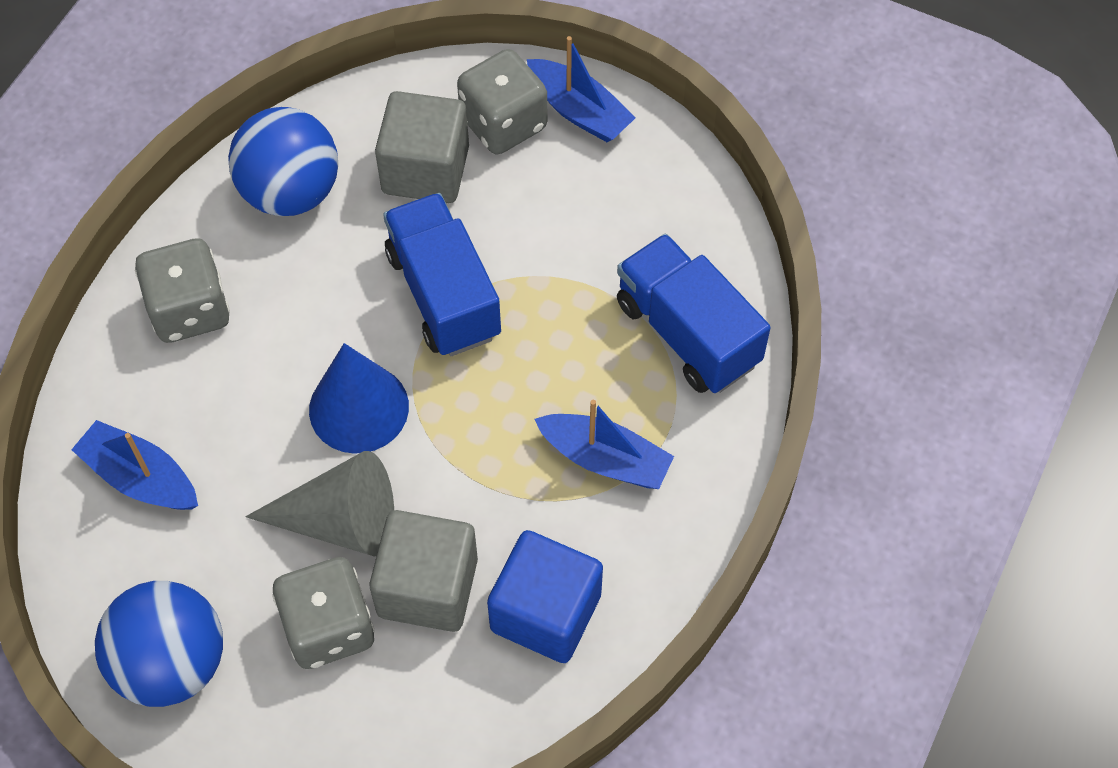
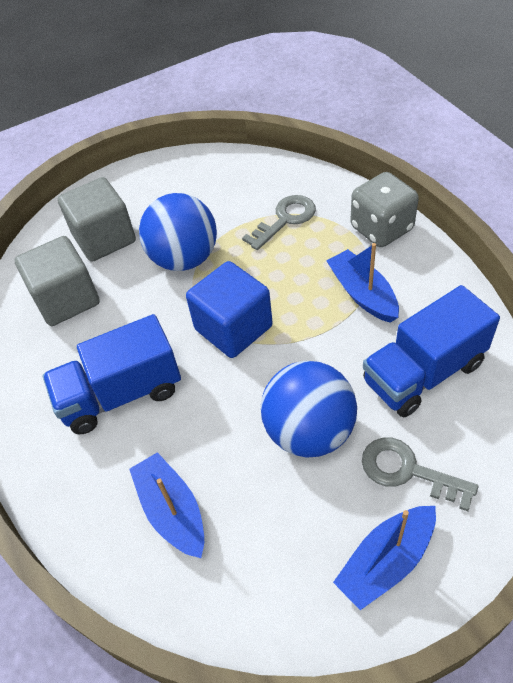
blue cone: 1 -> 0
grey cone: 1 -> 0
grey dice: 3 -> 1
grey key: 0 -> 2

